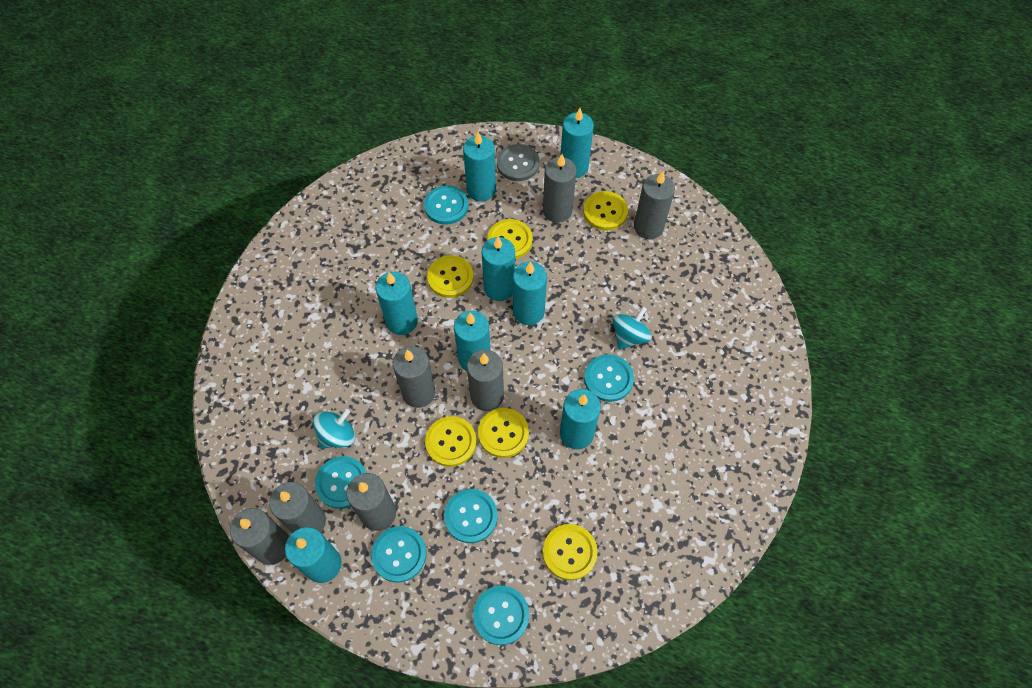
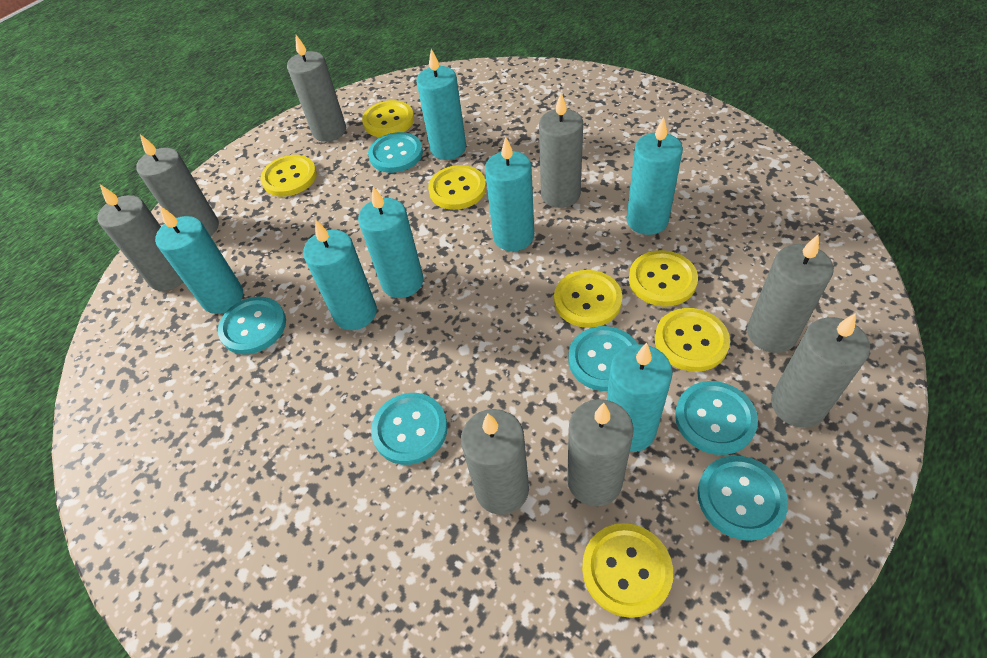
grey button: 1 -> 0
grey candle: 7 -> 8
turquoise candle: 8 -> 7
turquoise spinning top: 2 -> 0
yellow button: 6 -> 7

